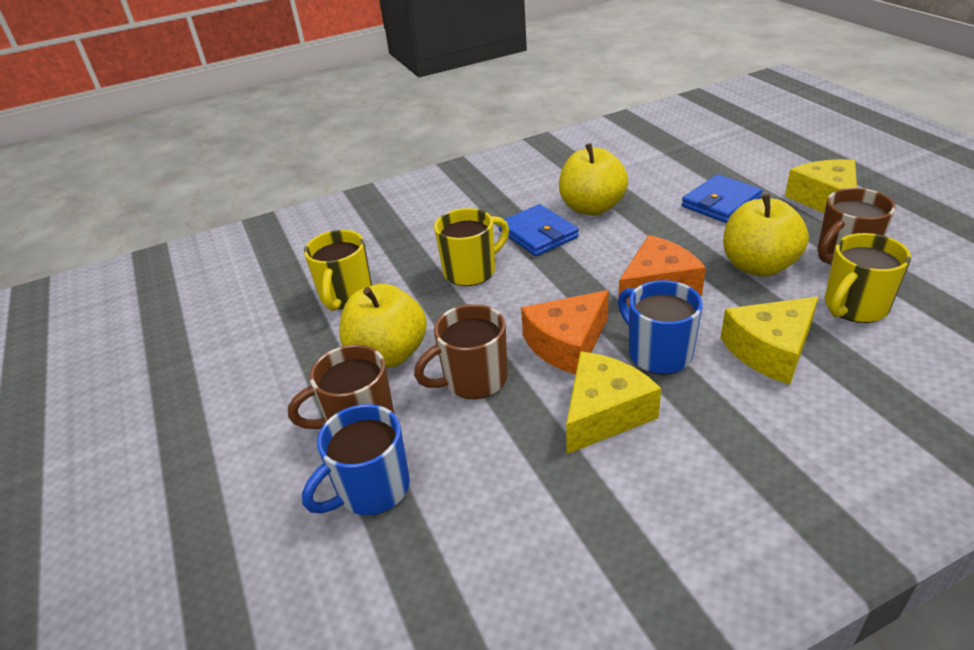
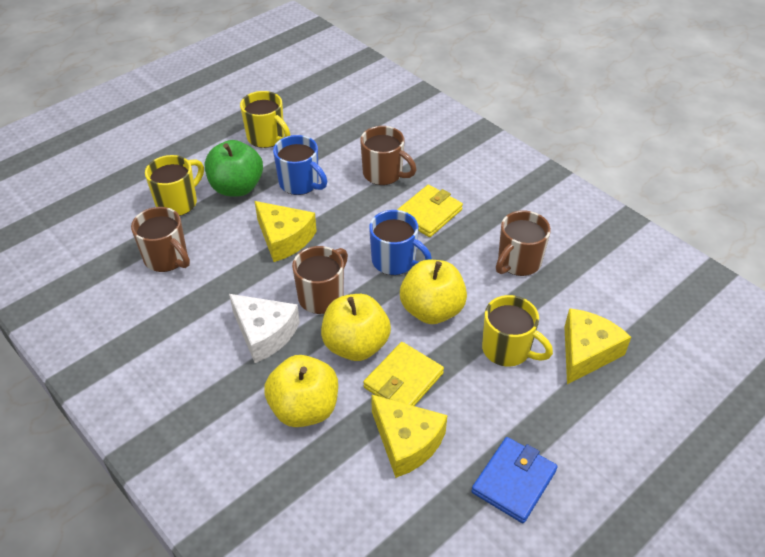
blue wallet: 2 -> 1
brown mug: 3 -> 4
green apple: 0 -> 1
orange cheese: 2 -> 0
white cheese: 0 -> 1
yellow wallet: 0 -> 2

